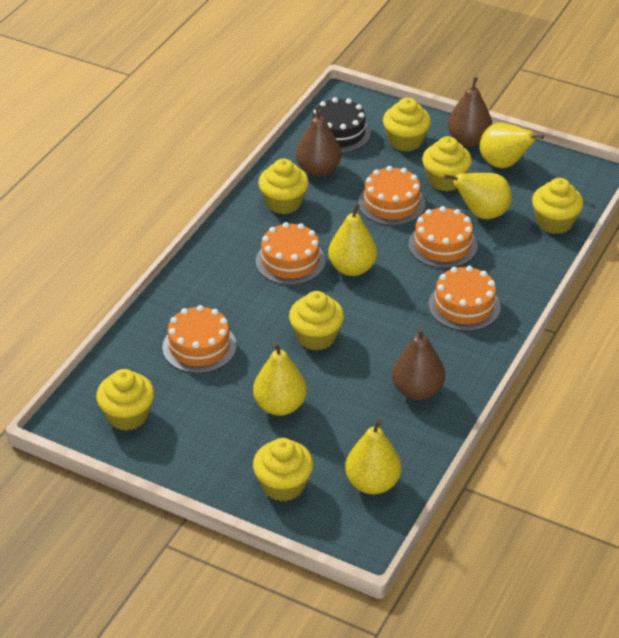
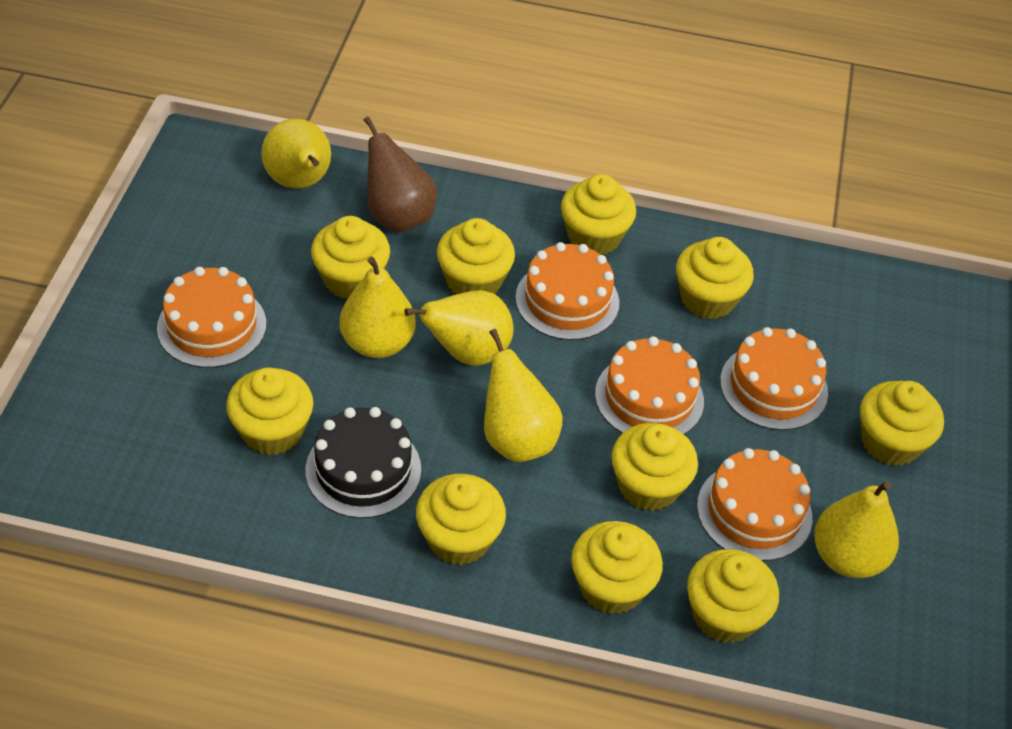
brown pear: 3 -> 1
yellow cupcake: 7 -> 10

